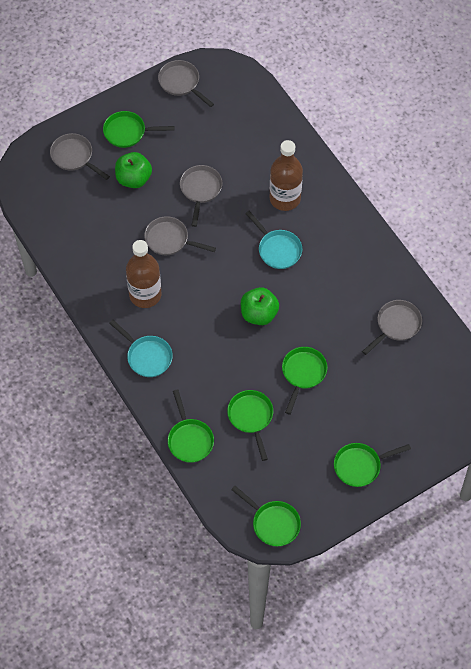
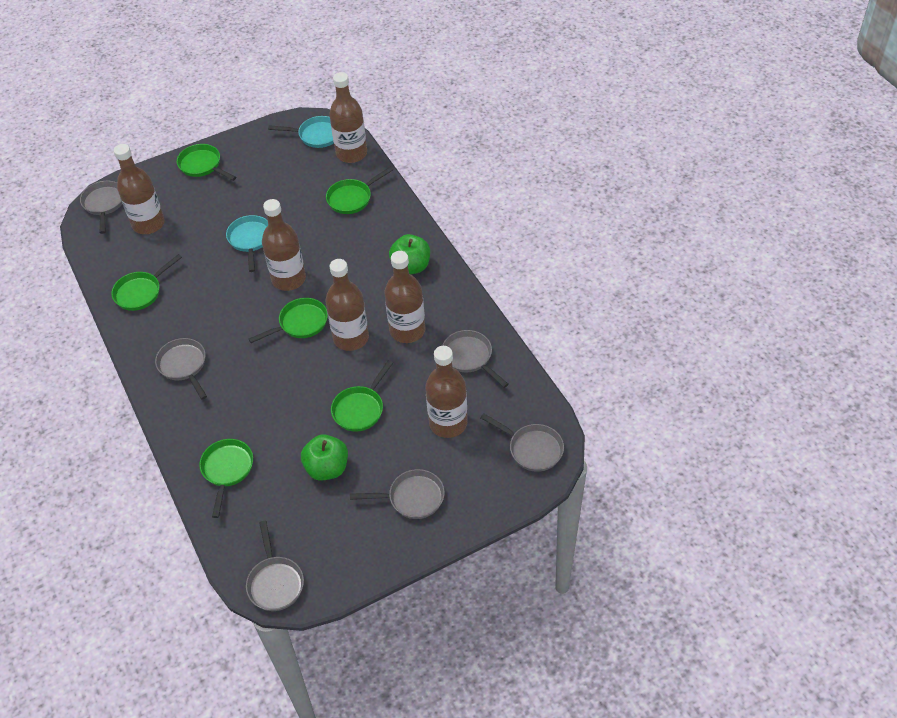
brown bottle: 2 -> 6
grey pan: 5 -> 6

